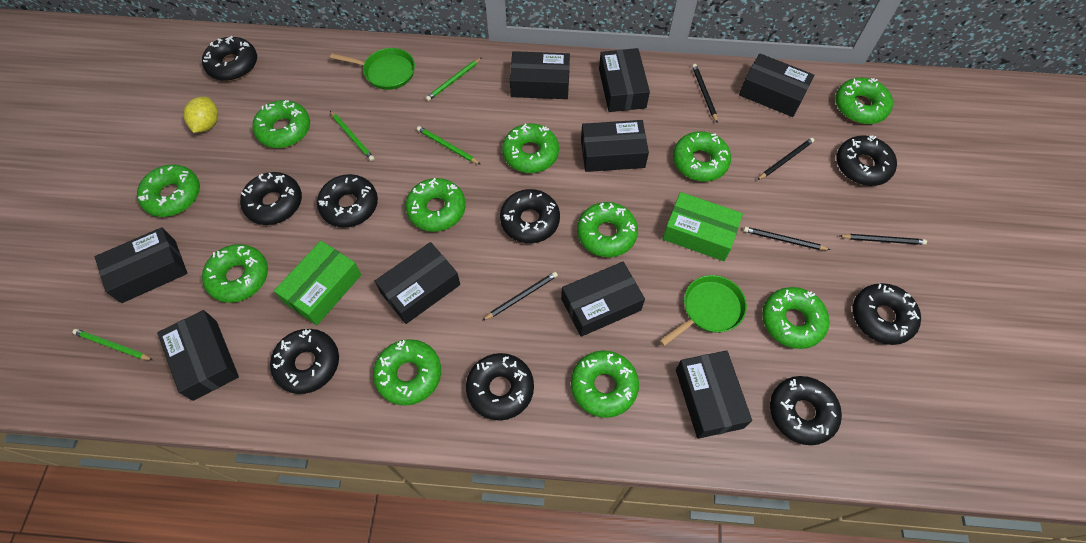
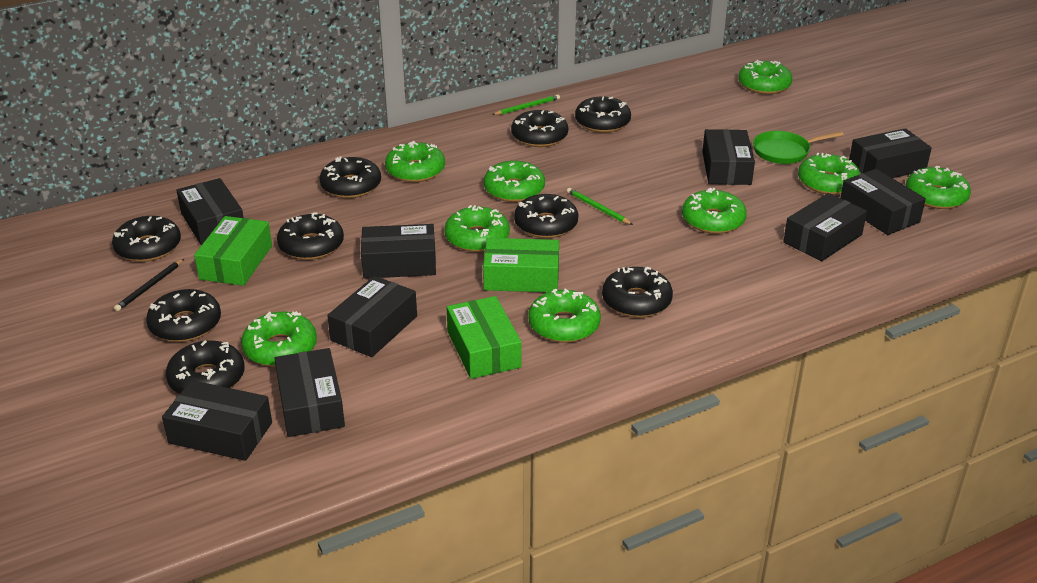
black pencil: 5 -> 1
green box: 2 -> 3
green donut: 11 -> 9
green pan: 2 -> 1
green pencil: 4 -> 2
yellow lemon: 1 -> 0

